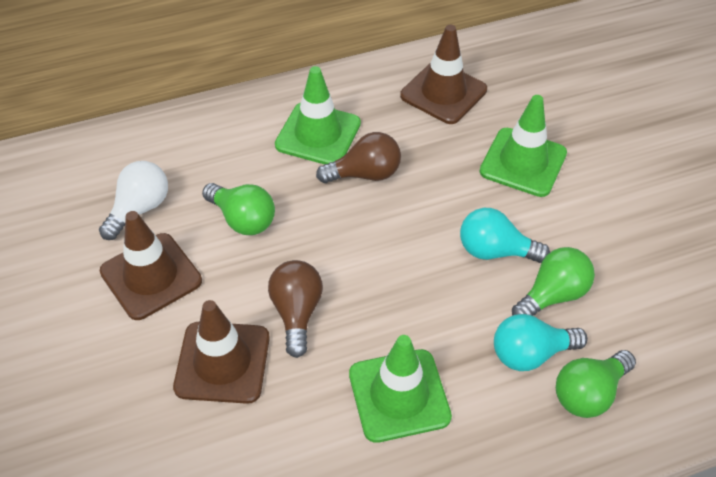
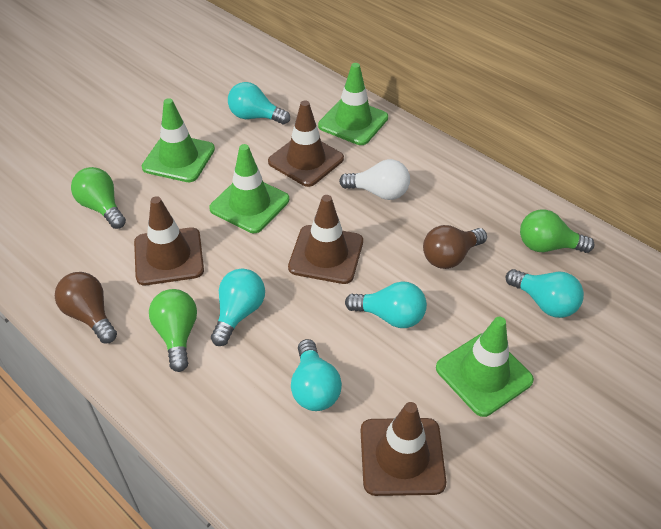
brown traffic cone: 3 -> 4
green traffic cone: 3 -> 4
turquoise light bulb: 2 -> 5

